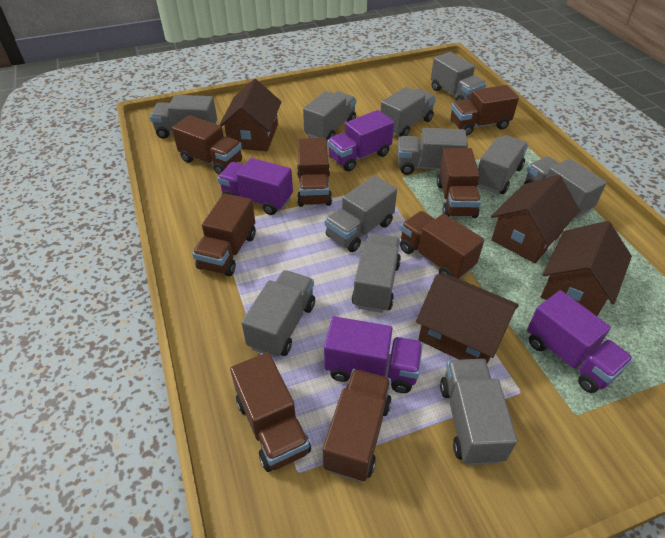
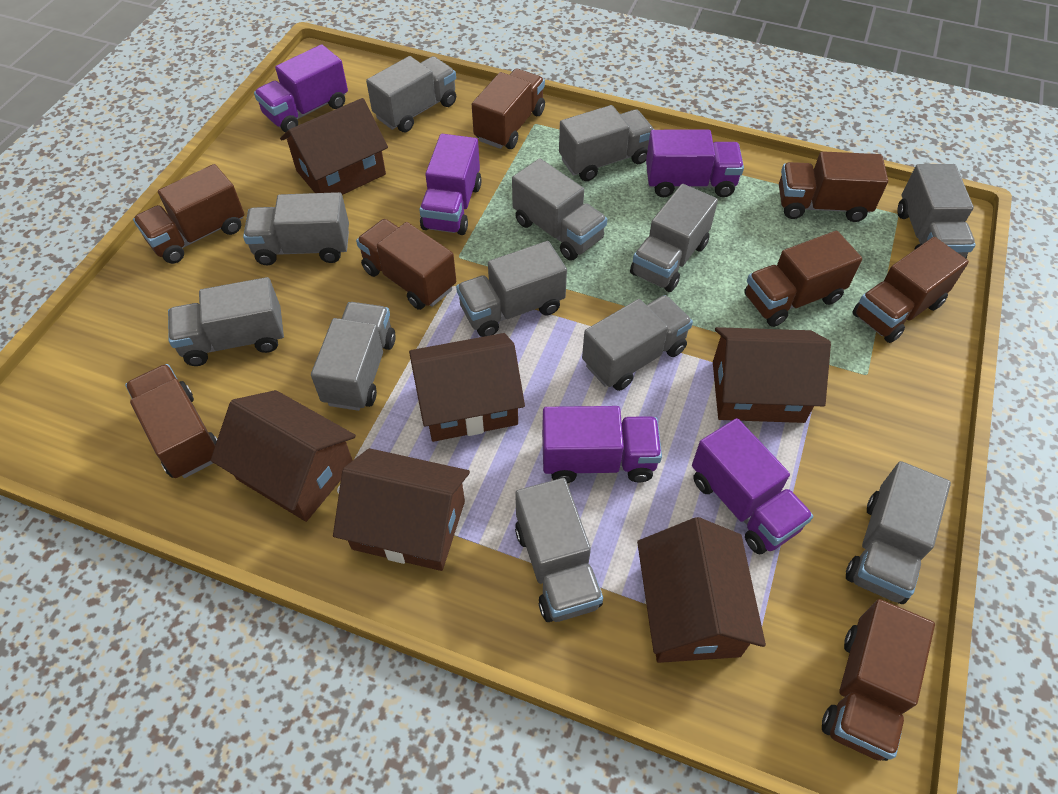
brown house: 4 -> 6
grey truck: 11 -> 12
purple truck: 4 -> 5

